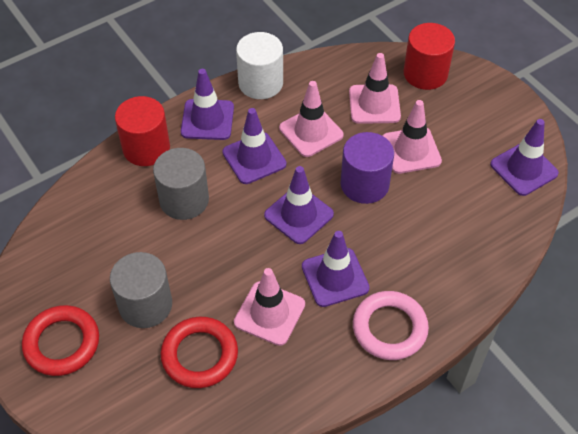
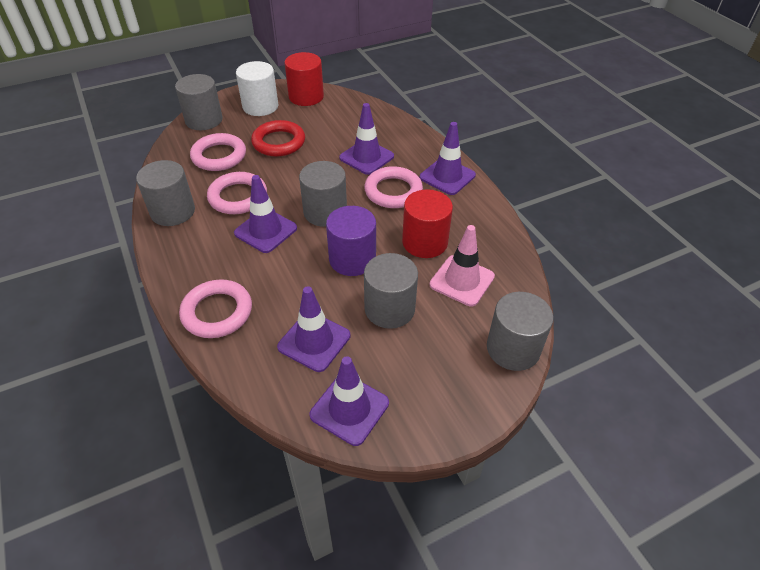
grey cylinder: 2 -> 5
pink ring: 1 -> 4
pink traffic cone: 4 -> 1
red ring: 2 -> 1

